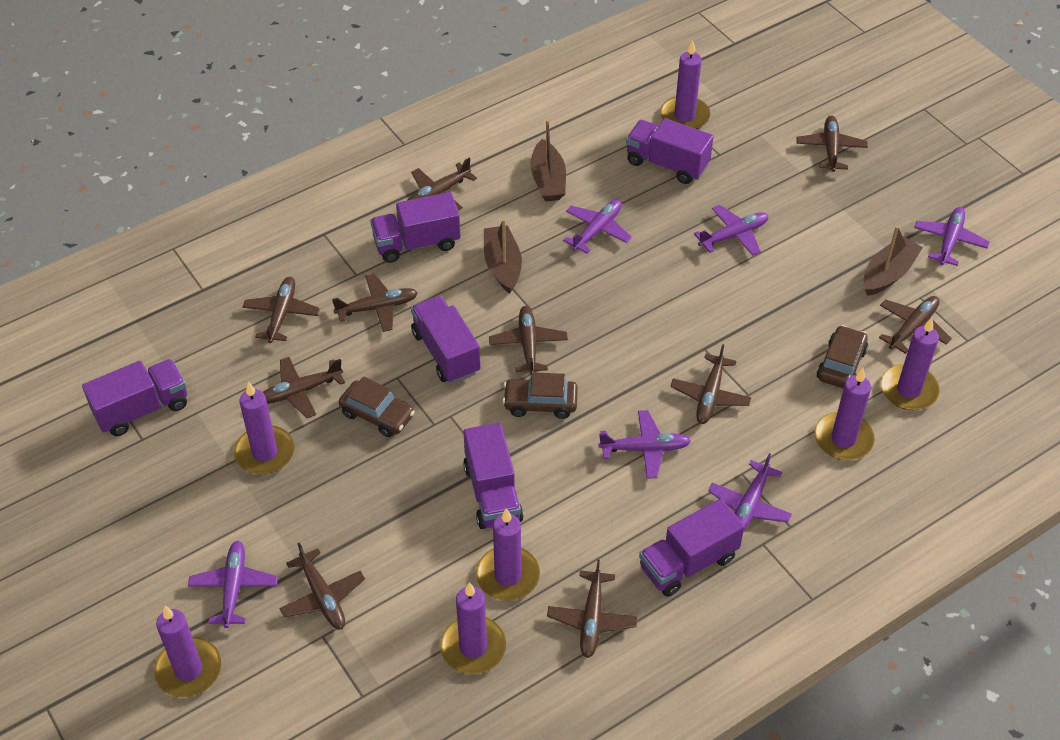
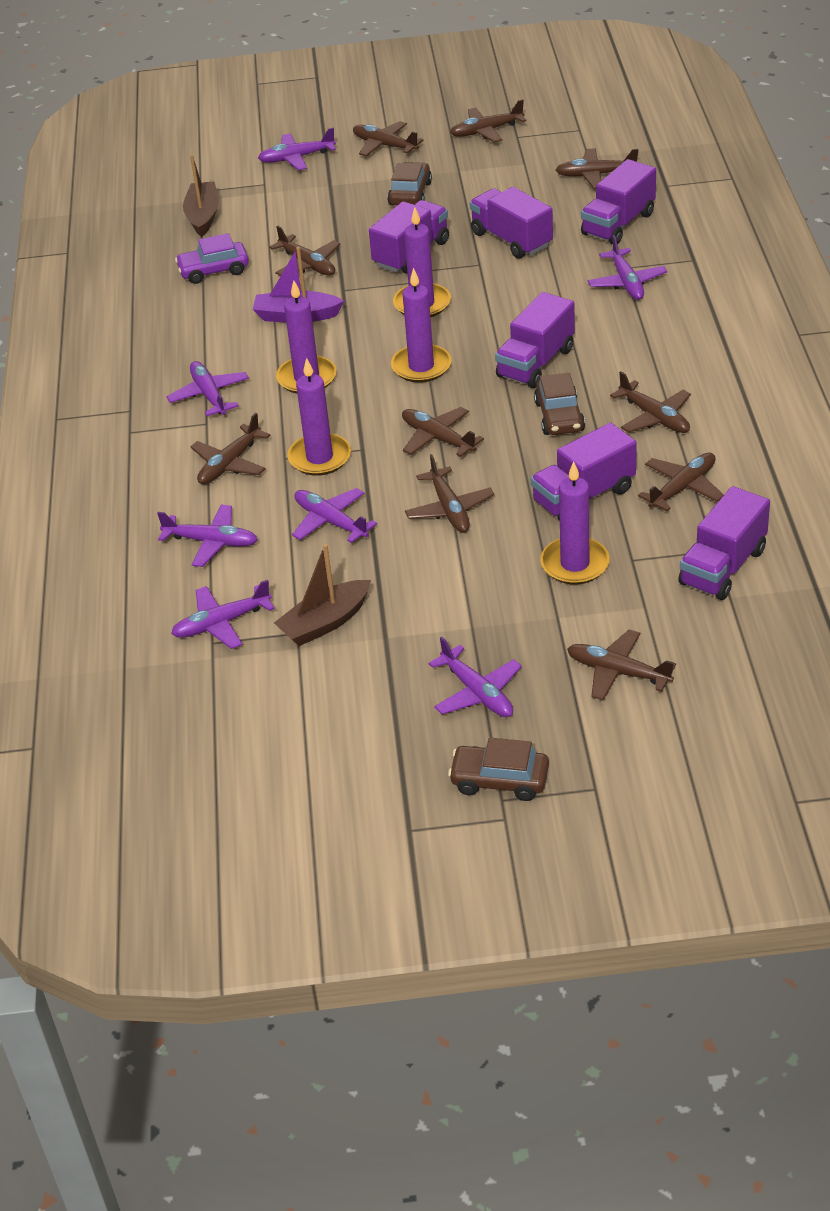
brown boat: 3 -> 2
purple boat: 0 -> 1
purple candle: 7 -> 5
purple car: 0 -> 1
purple plane: 6 -> 7

